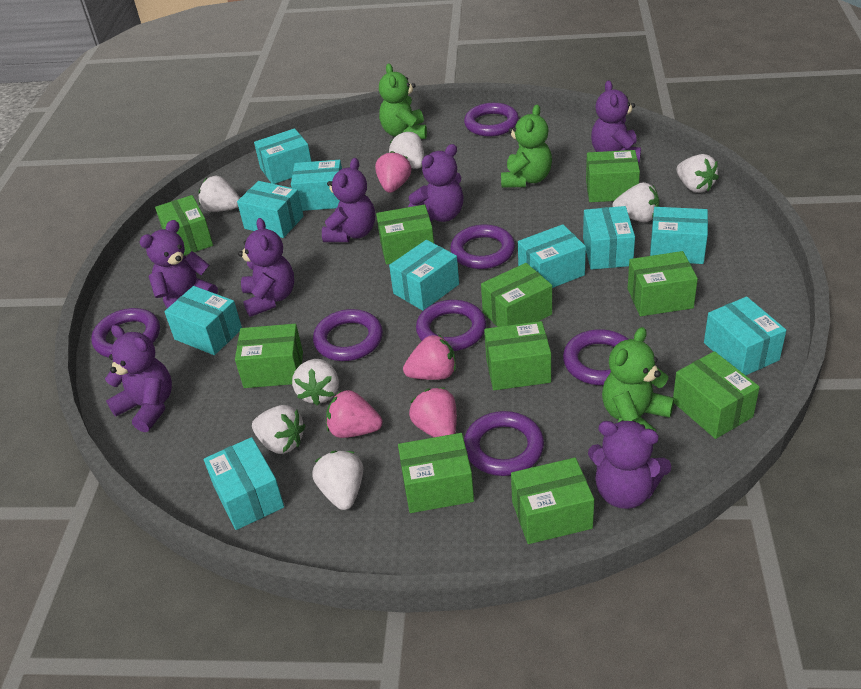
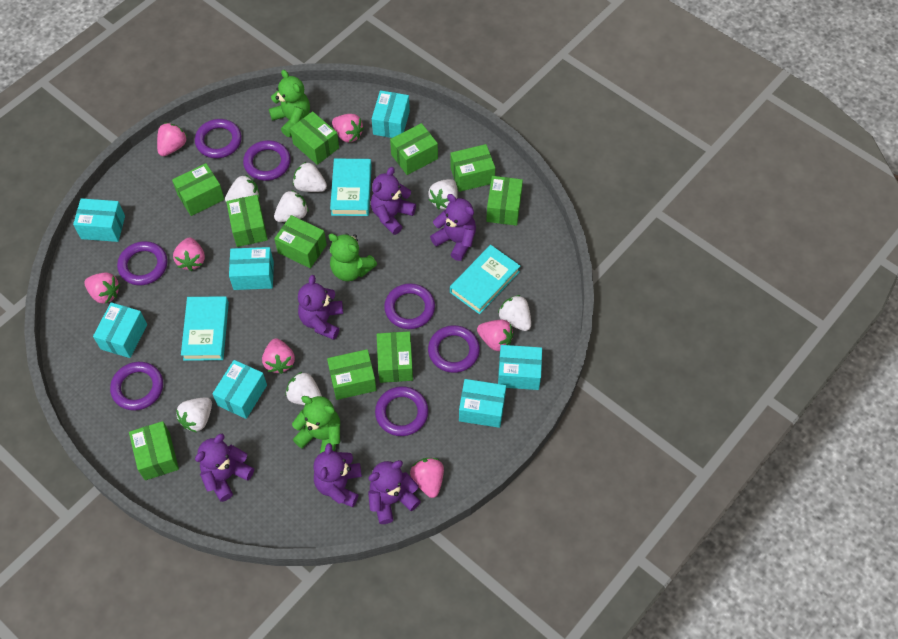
pink strawberry: 4 -> 7
purple teddy bear: 7 -> 6
turquoise book: 0 -> 3
turquoise box: 10 -> 7

